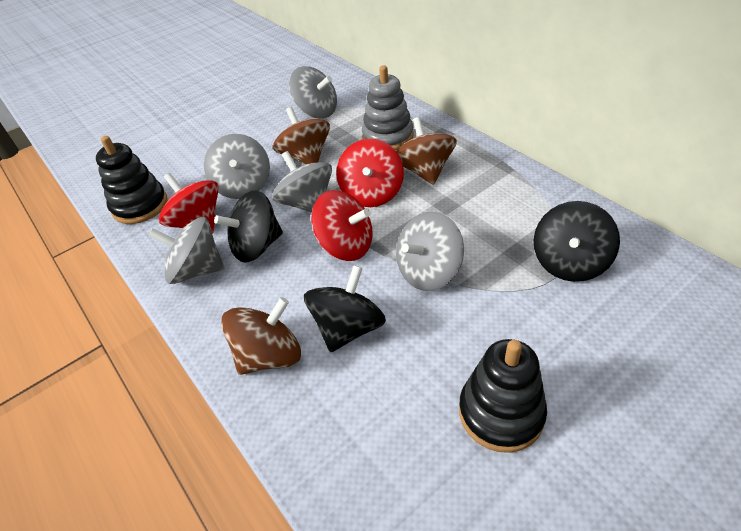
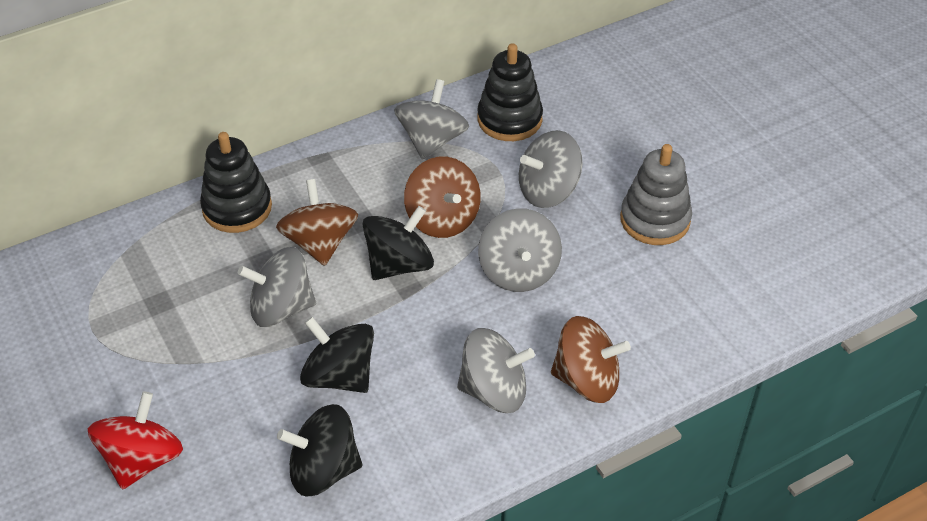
red spinning top: 3 -> 1

